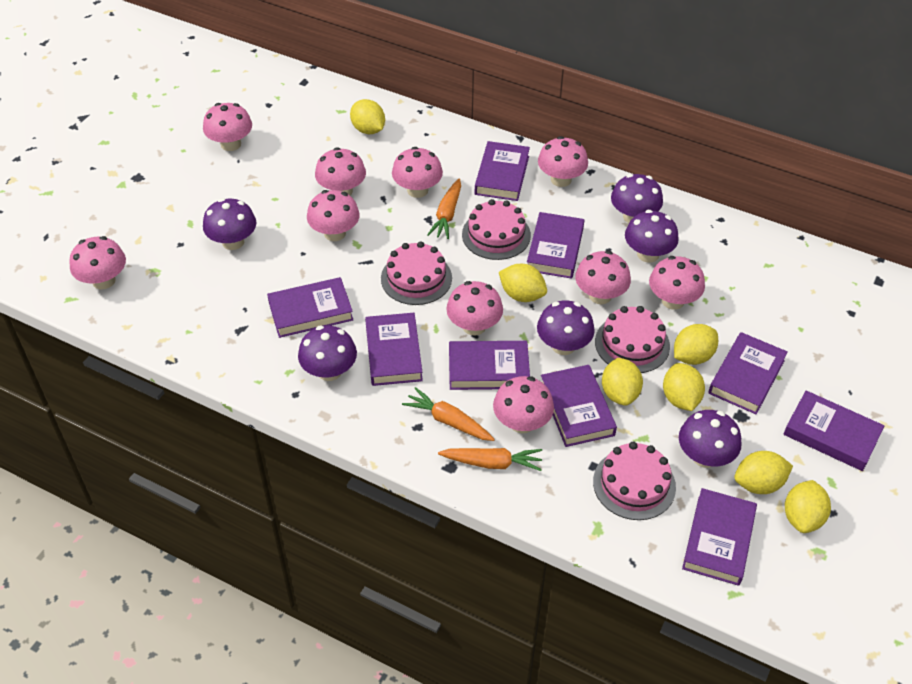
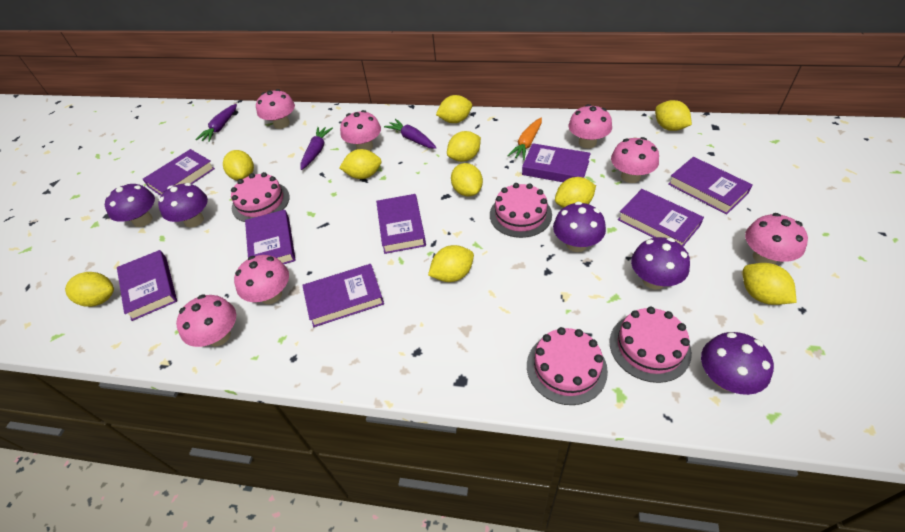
orange carrot: 3 -> 1
pink mushroom: 10 -> 7
purple book: 9 -> 8
purple carrot: 0 -> 3
purple mushroom: 6 -> 5
yellow lemon: 7 -> 10

